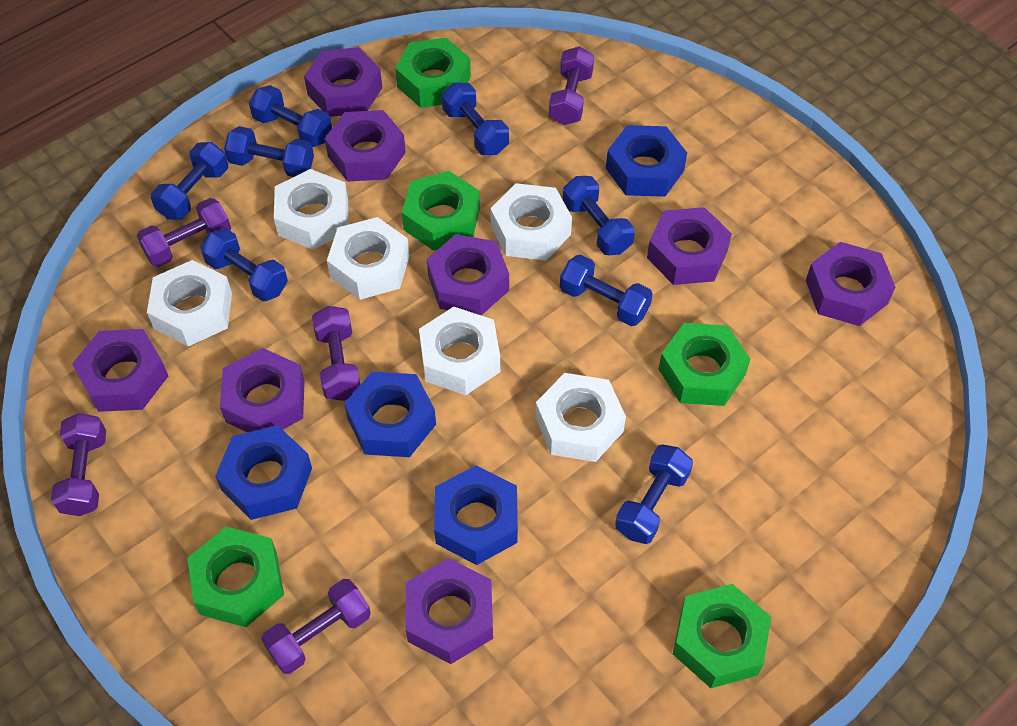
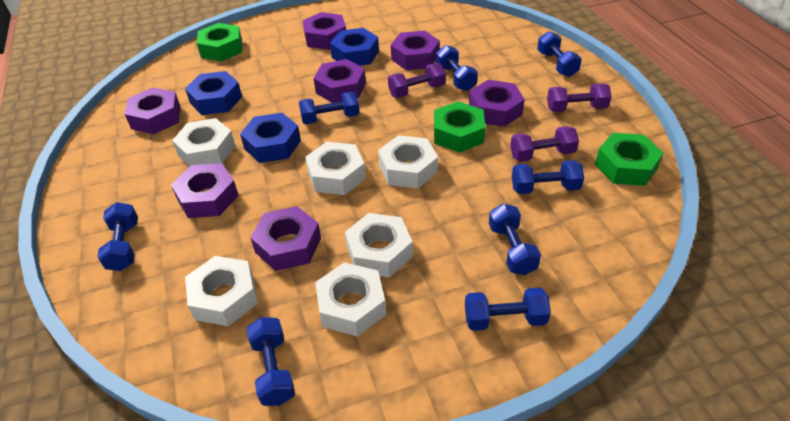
blue nut: 4 -> 3
green nut: 5 -> 3
purple dumbbell: 5 -> 3
purple nut: 8 -> 7

